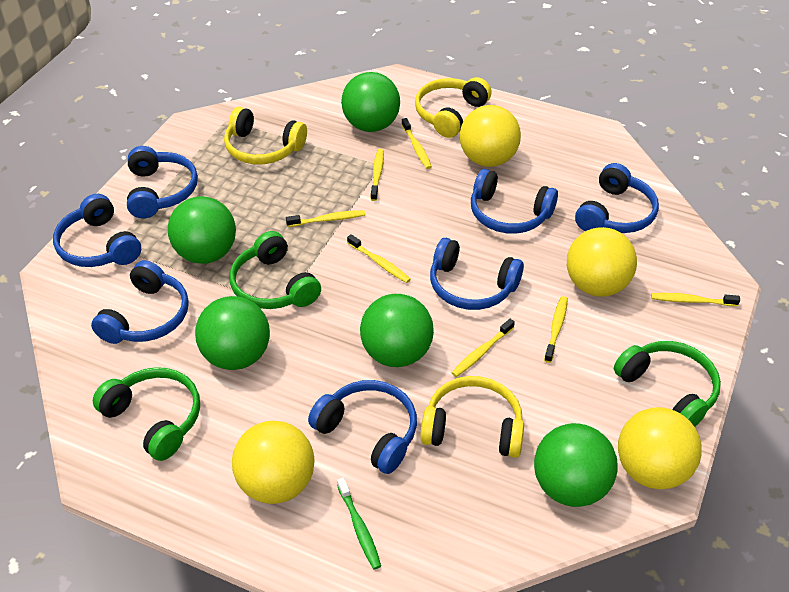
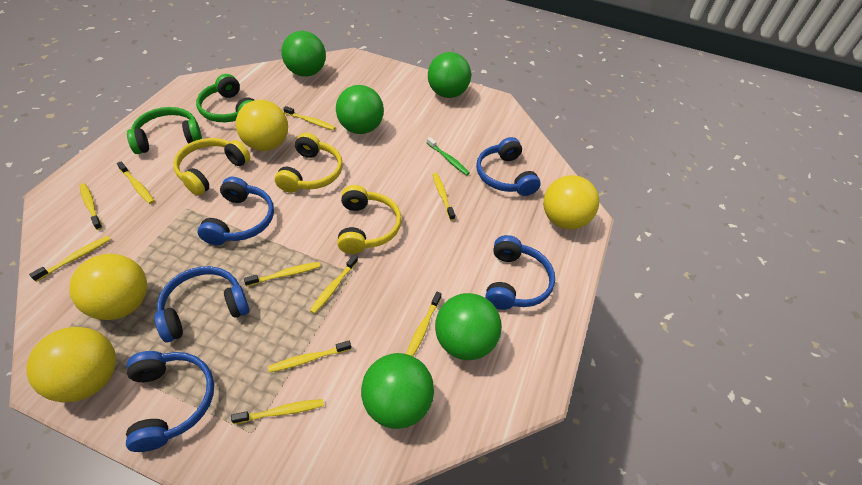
blue headphones: 7 -> 5
green headphones: 3 -> 2
yellow toothbrush: 7 -> 10

